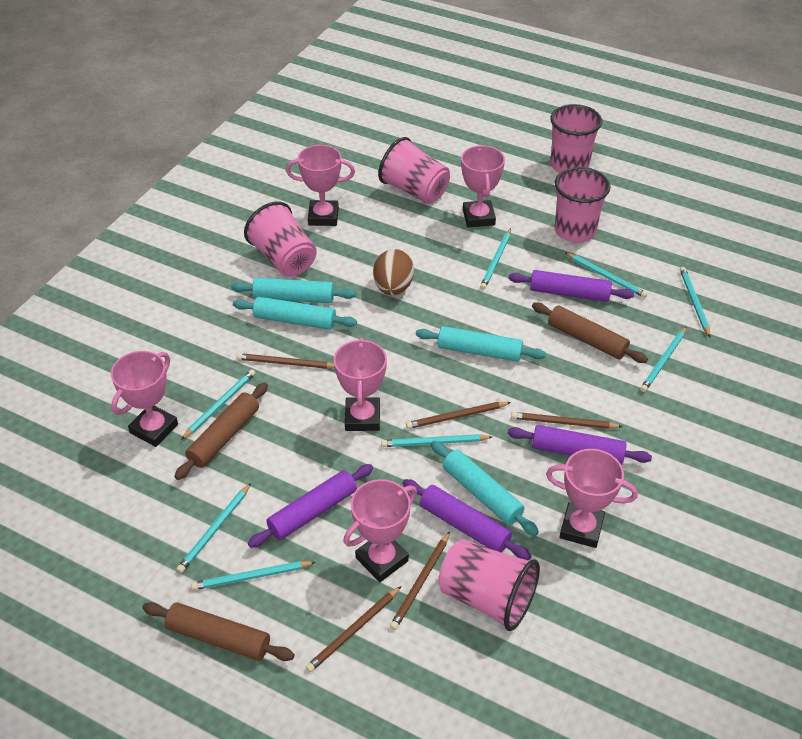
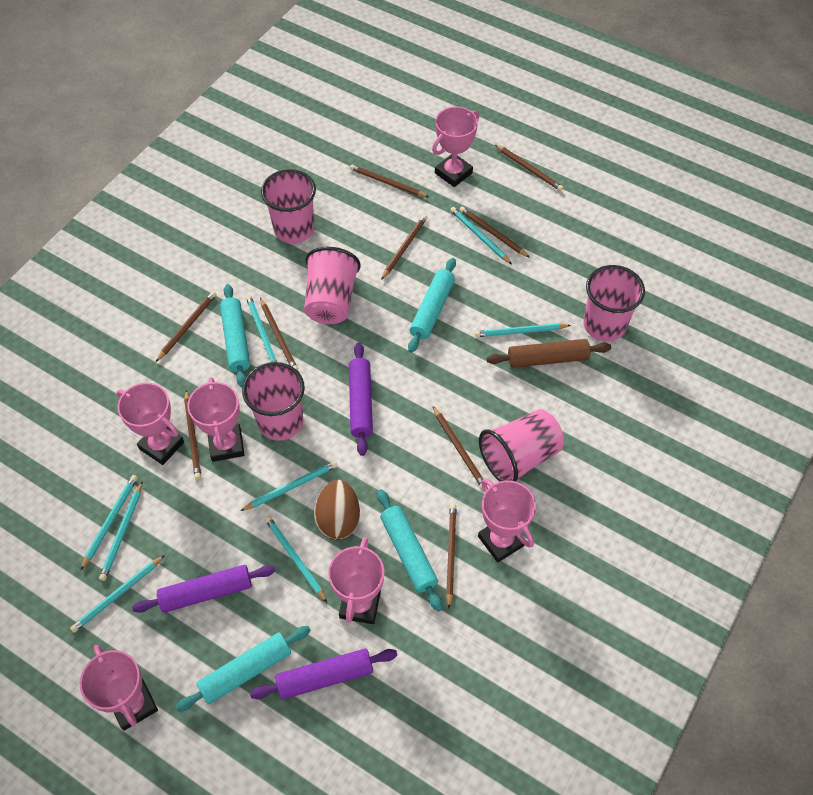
brown pencil: 5 -> 9
brown rolling pin: 3 -> 1
purple rolling pin: 4 -> 3

